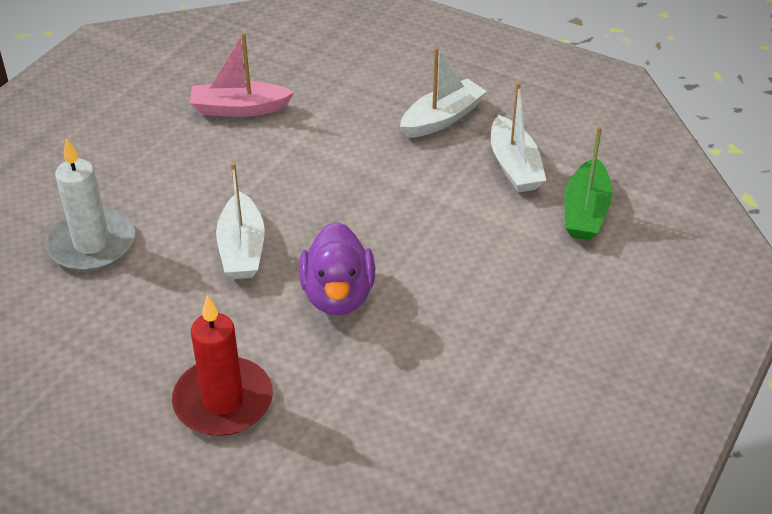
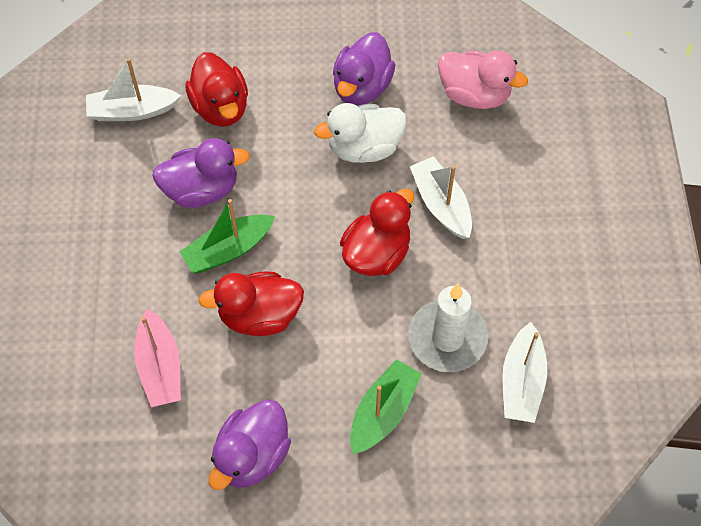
green boat: 1 -> 2
pink duck: 0 -> 1
purple duck: 1 -> 3
red candle: 1 -> 0
red duck: 0 -> 3
white duck: 0 -> 1

